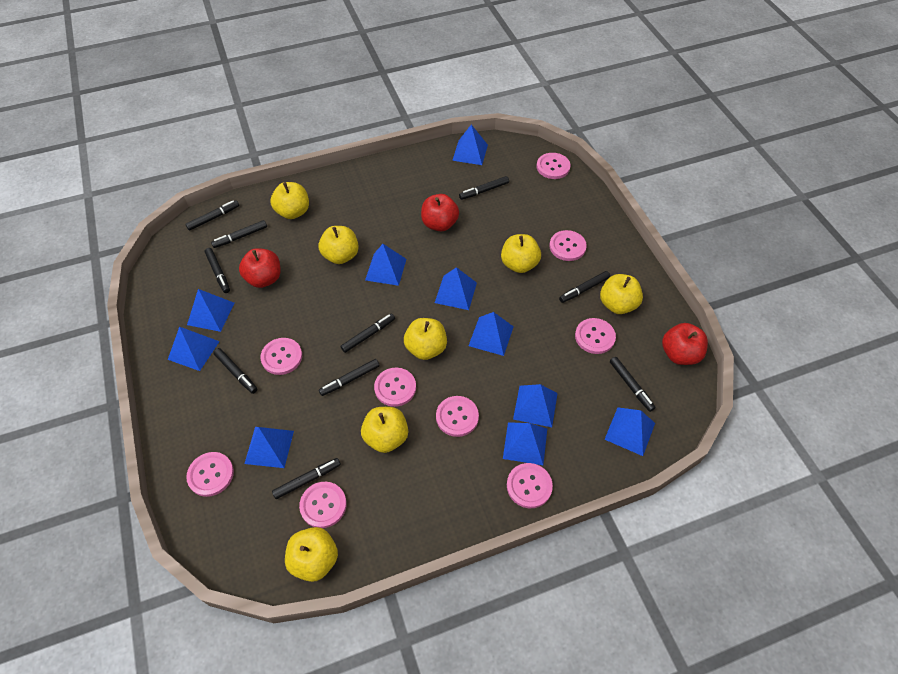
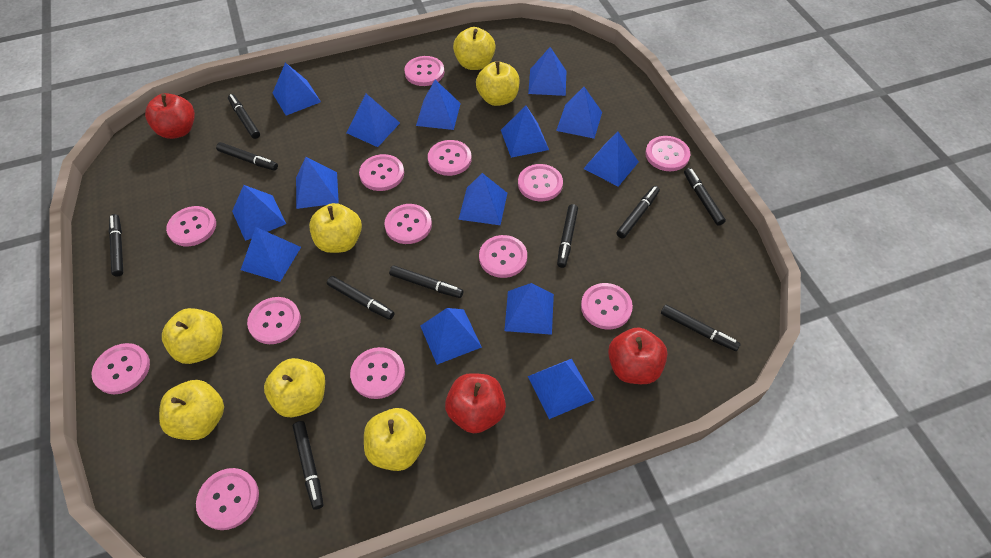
blue pyramid: 10 -> 14
pink button: 9 -> 13

